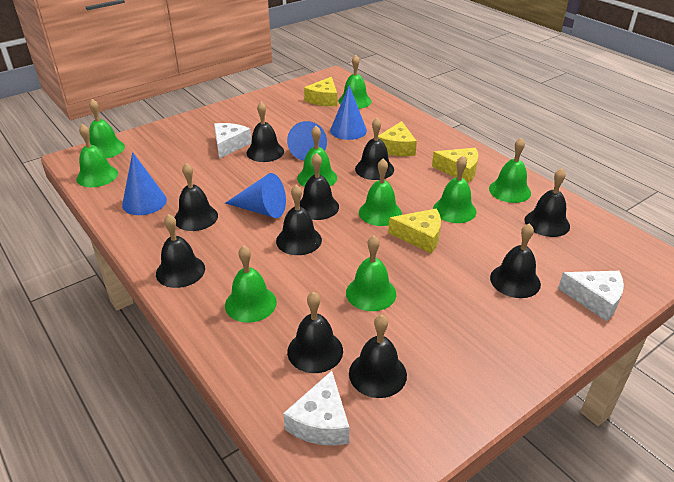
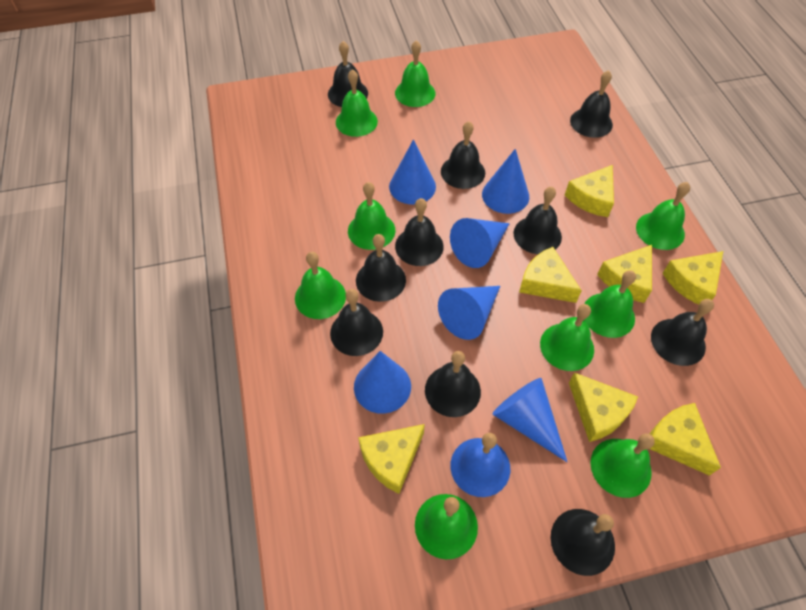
blue bell: 0 -> 1
blue cone: 4 -> 6
white cheese: 3 -> 0
yellow cheese: 4 -> 7

